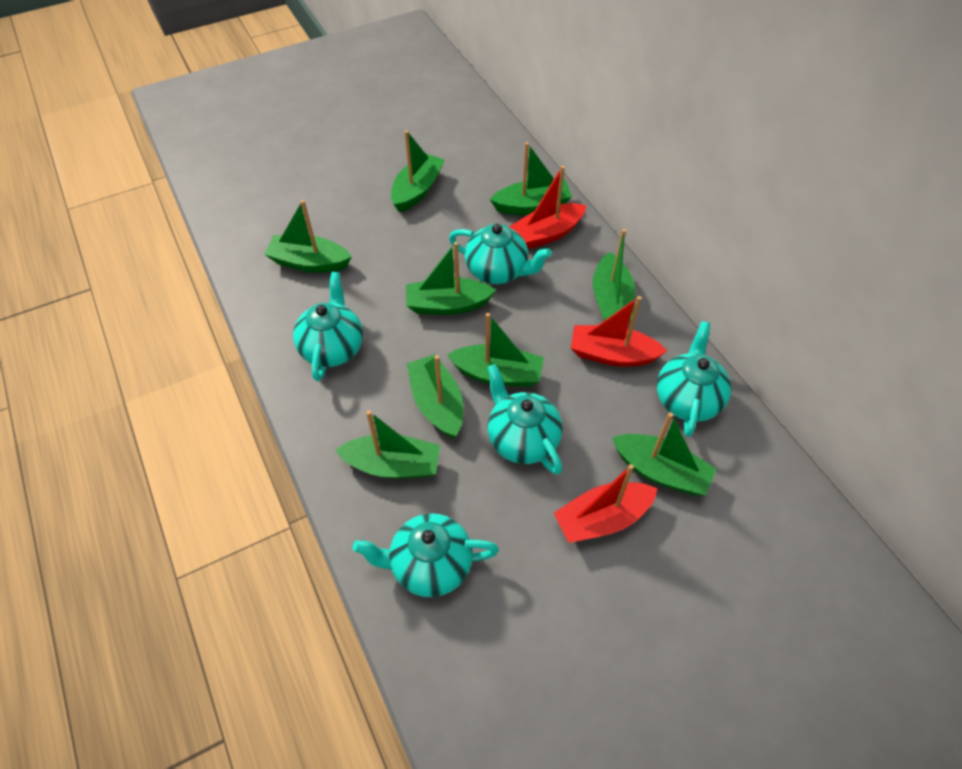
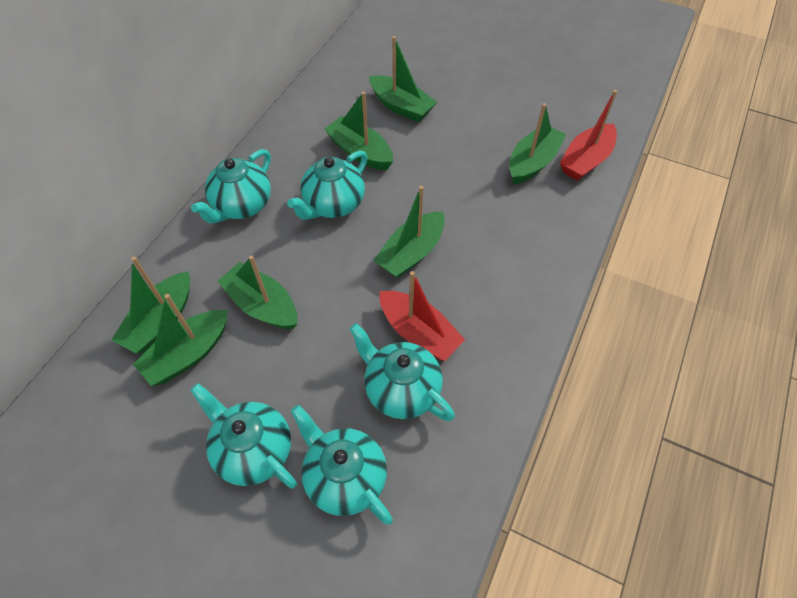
green boat: 9 -> 7
red boat: 3 -> 2

